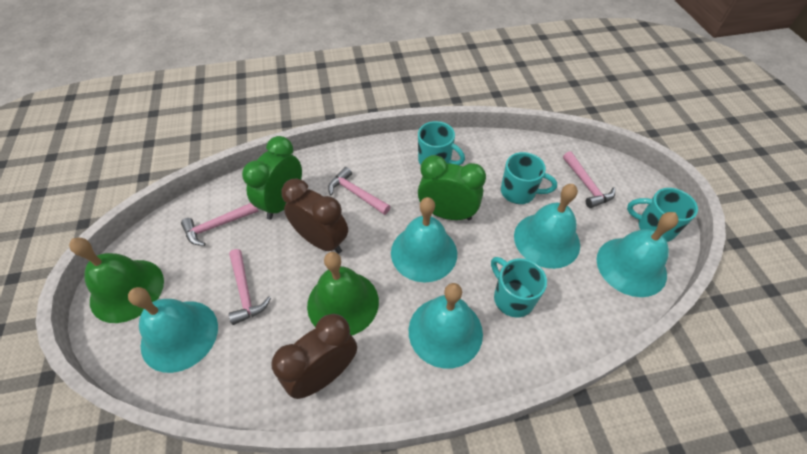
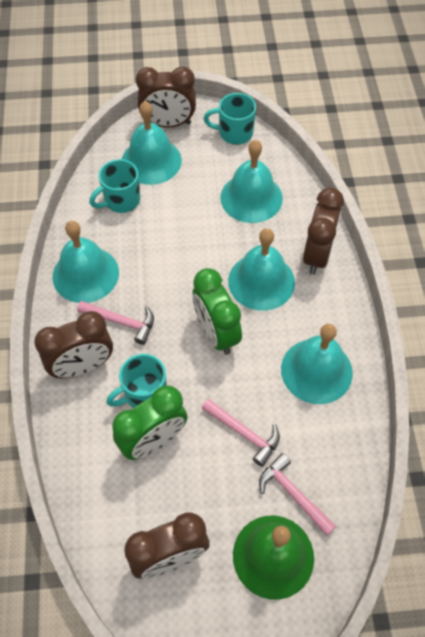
brown clock: 2 -> 4
green bell: 2 -> 1
pink hammer: 4 -> 3
turquoise mug: 4 -> 3

